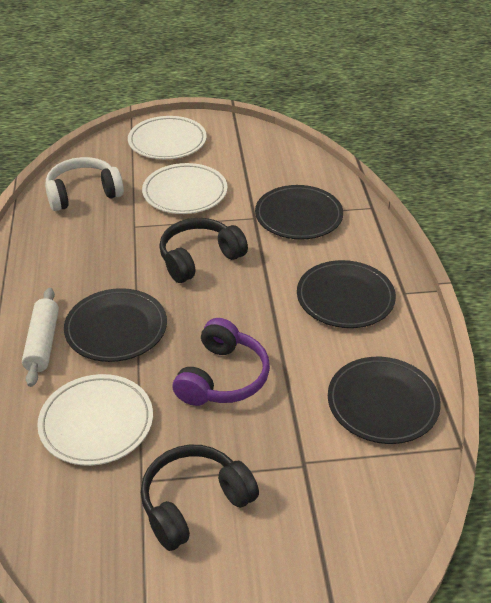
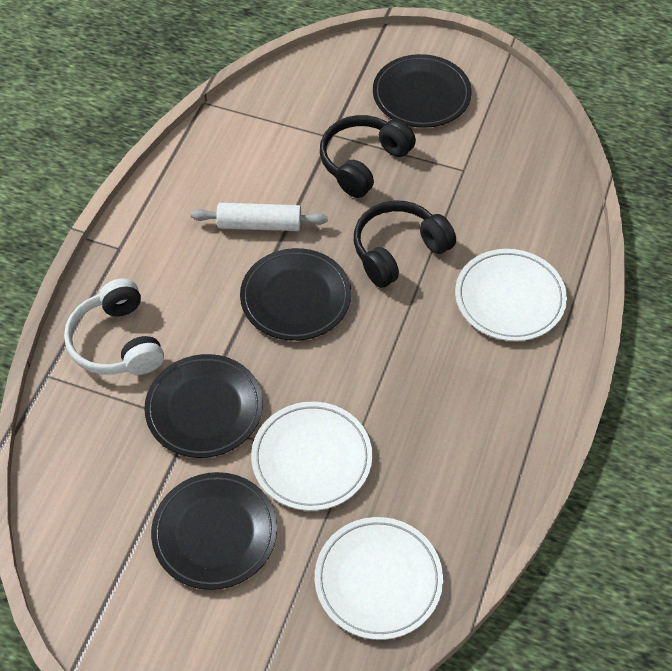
purple headphones: 1 -> 0

